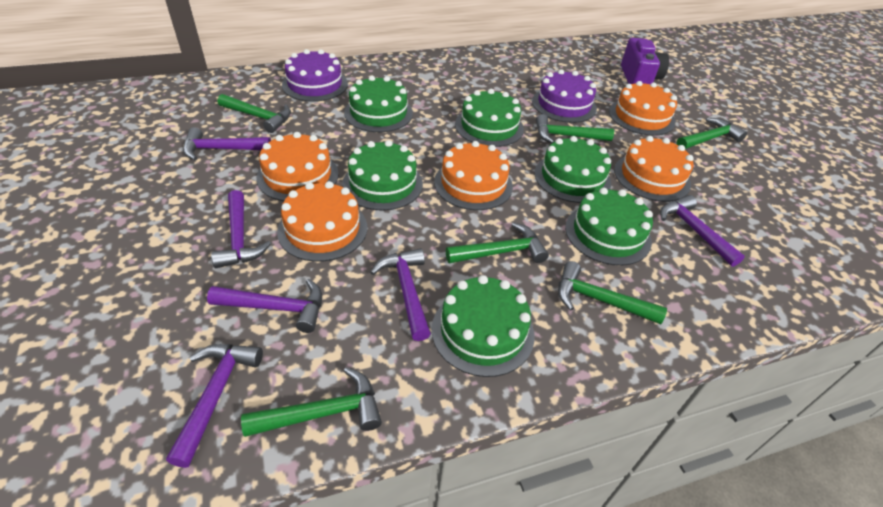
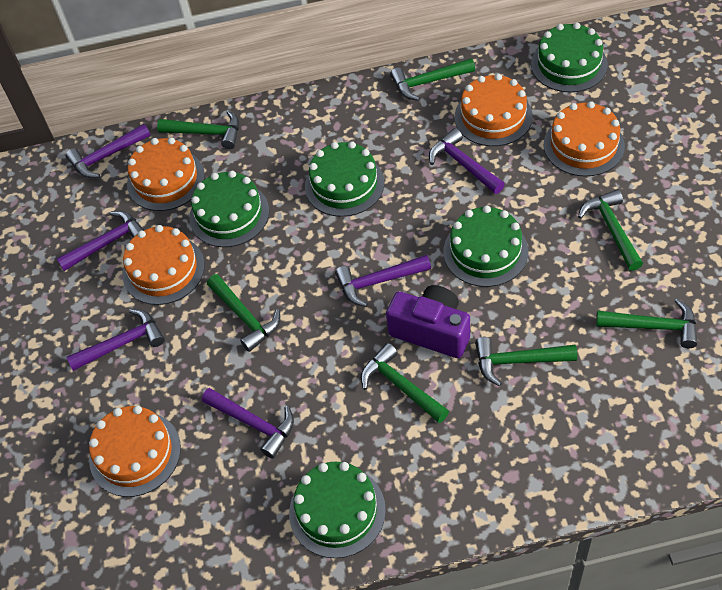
green cake: 6 -> 5
green hammer: 6 -> 7
purple cake: 2 -> 0

